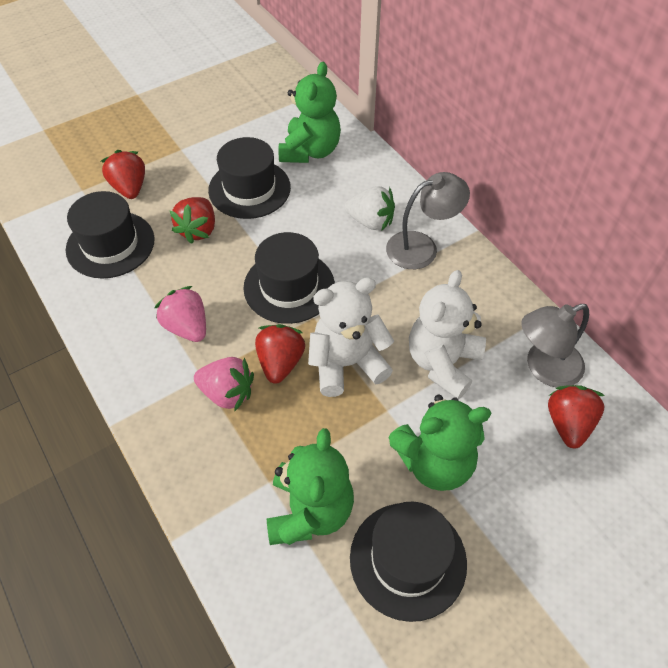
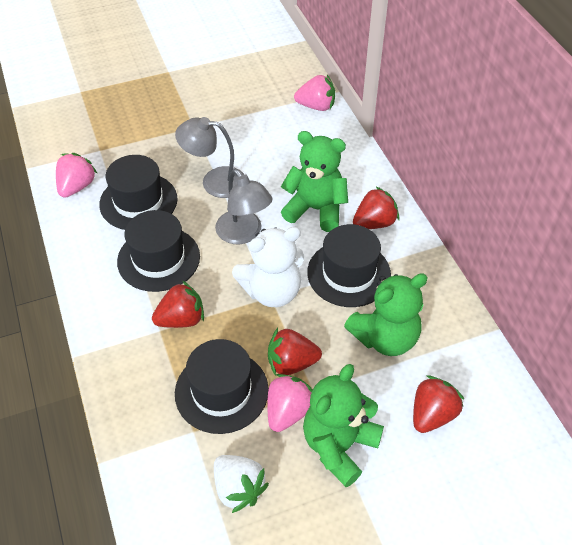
pink strawberry: 2 -> 3
white teddy bear: 2 -> 1

